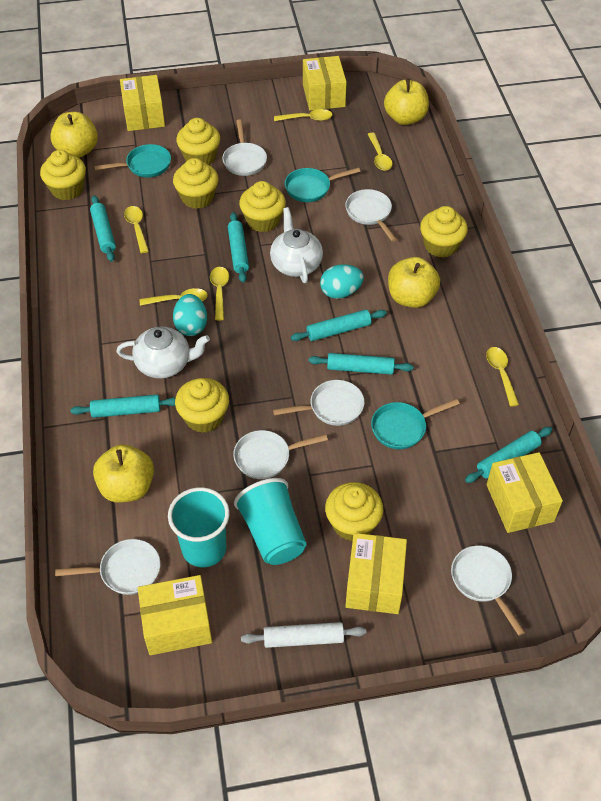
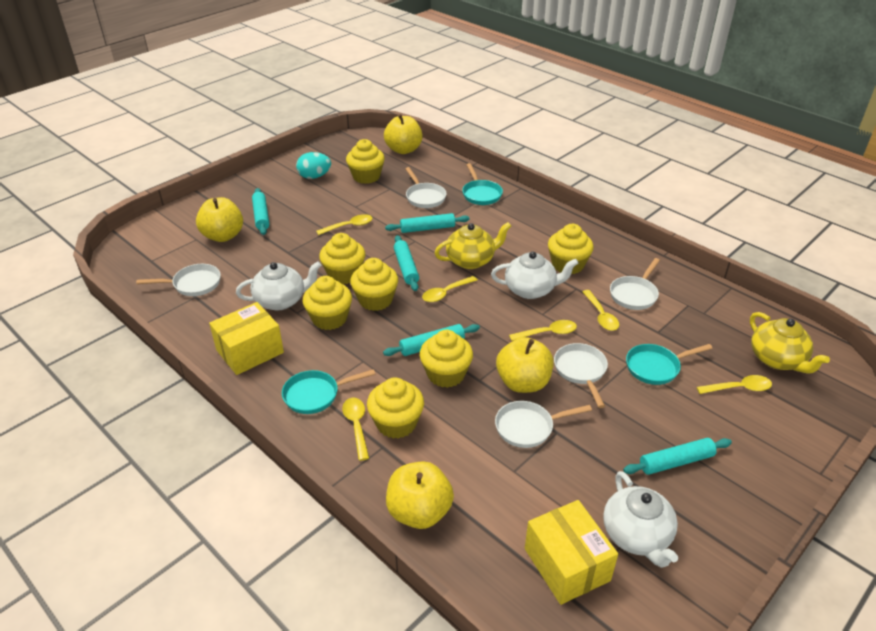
turquoise cup: 2 -> 0
turquoise egg: 2 -> 1
turquoise rolling pin: 6 -> 5
white pan: 6 -> 5
white rolling pin: 1 -> 0
white teapot: 2 -> 3
yellow box: 5 -> 2
yellow teapot: 0 -> 2

